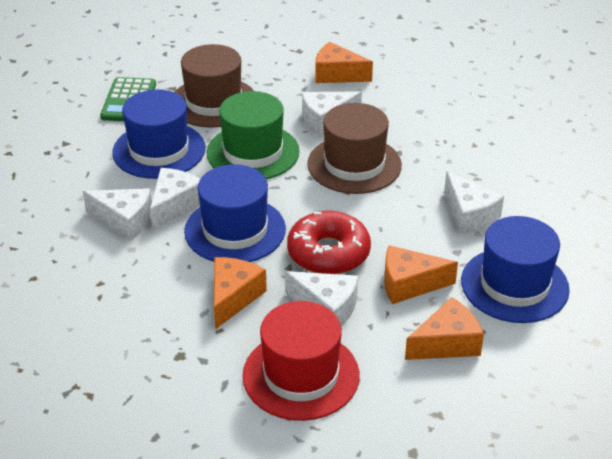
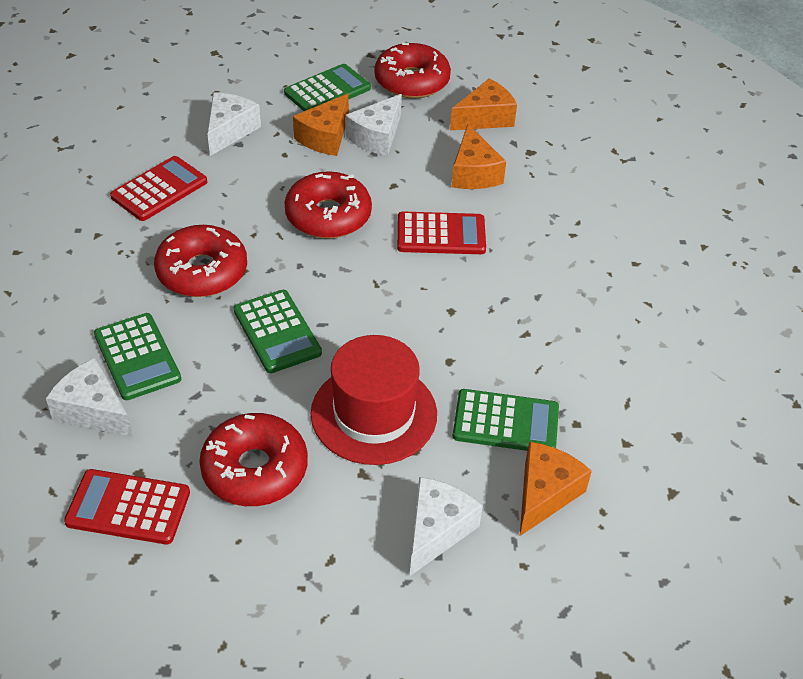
blue hat: 3 -> 0
brown hat: 2 -> 0
green calculator: 1 -> 4
green hat: 1 -> 0
red calculator: 0 -> 3
red donut: 1 -> 4
white cheese: 5 -> 4

